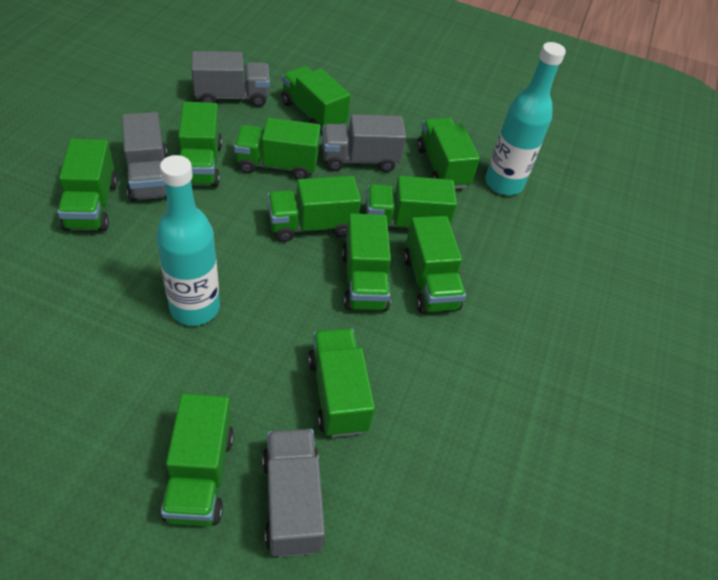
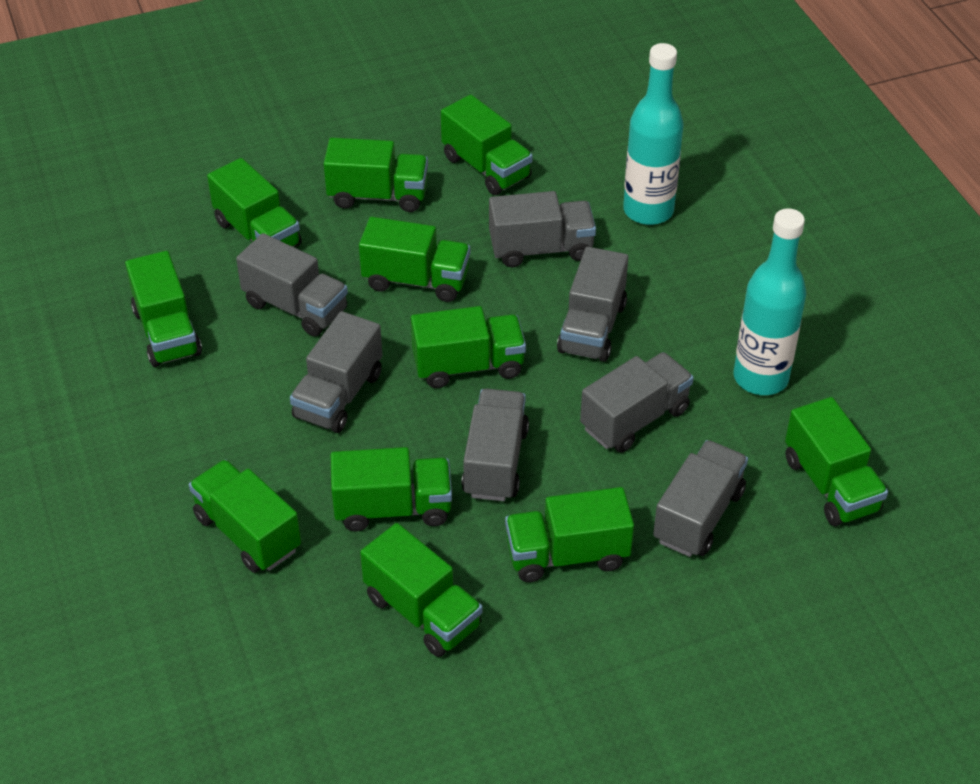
grey truck: 4 -> 7

